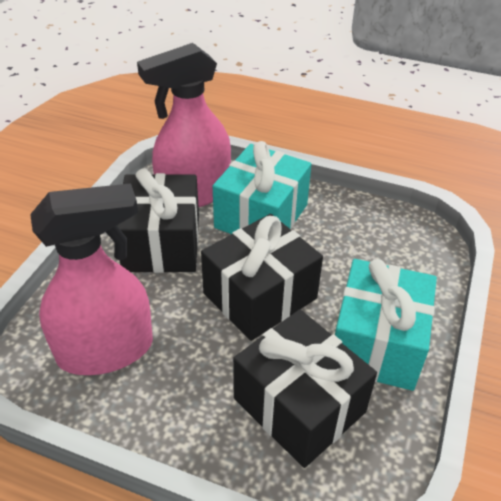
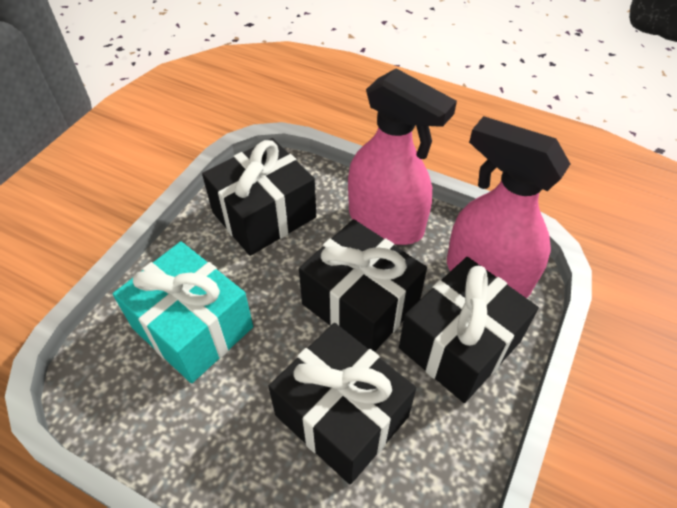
black gift: 3 -> 4
turquoise gift: 2 -> 1

